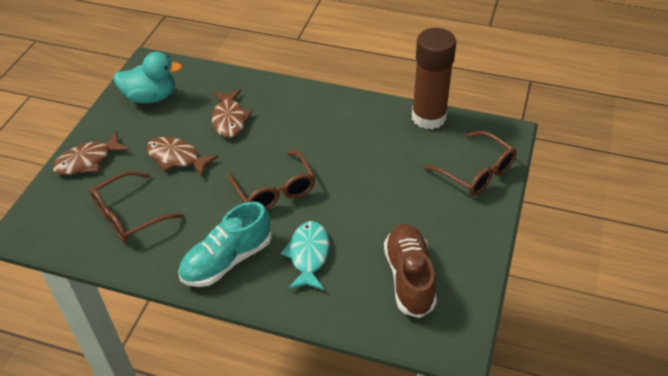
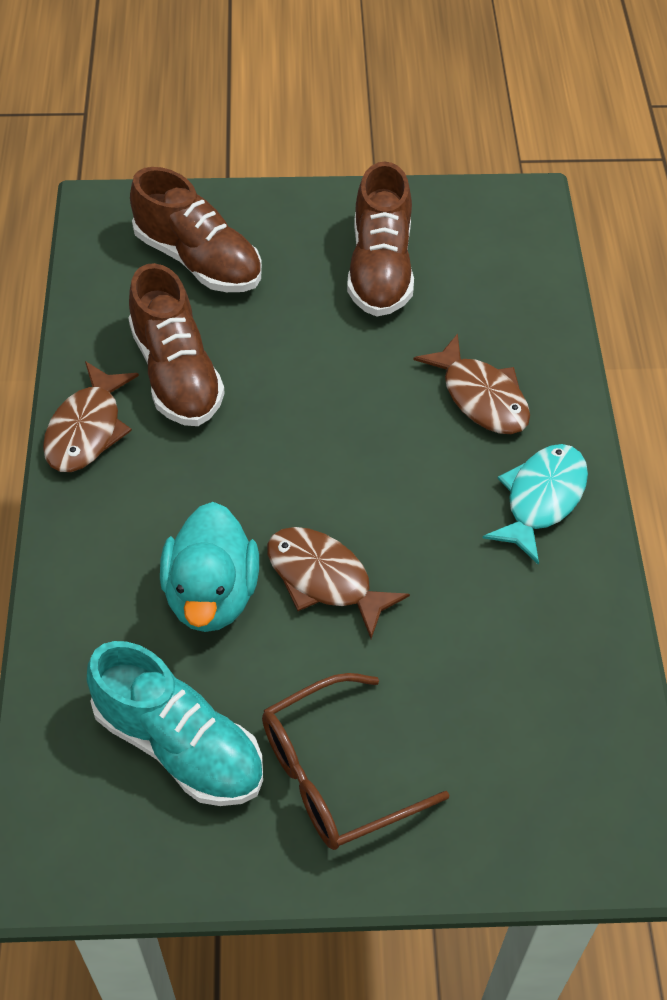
brown glasses: 3 -> 1
brown glue stick: 1 -> 0
brown shoe: 1 -> 3

